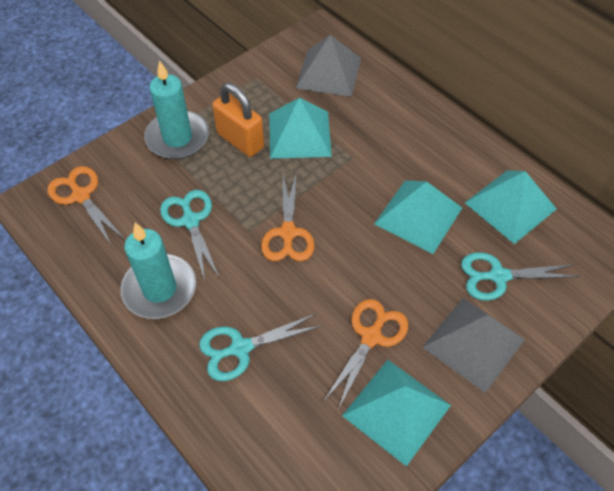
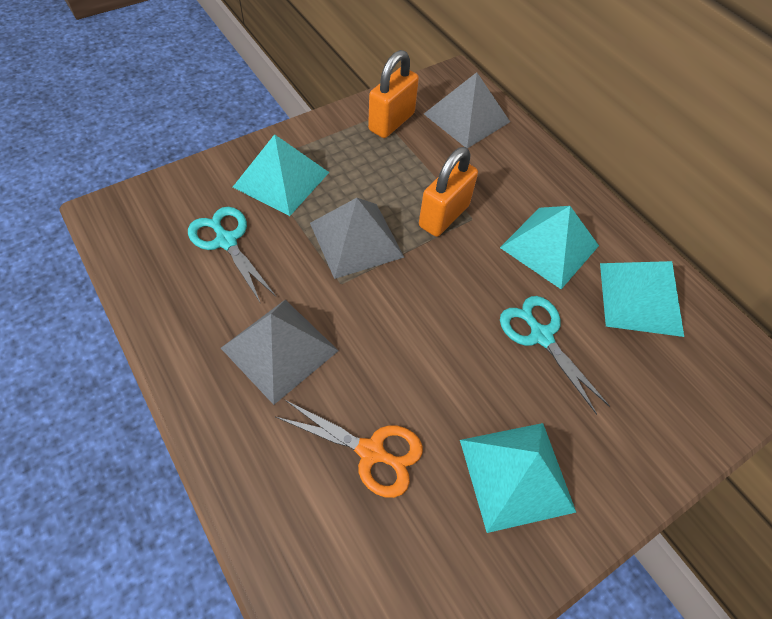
grey pyramid: 2 -> 3
orange padlock: 1 -> 2
orange scissors: 3 -> 1
turquoise candle: 2 -> 0
turquoise scissors: 3 -> 2

